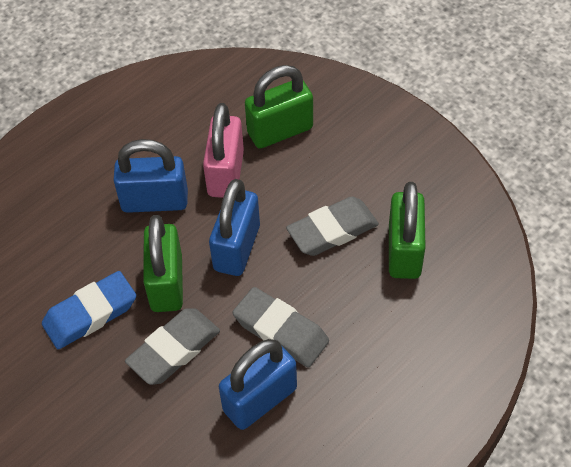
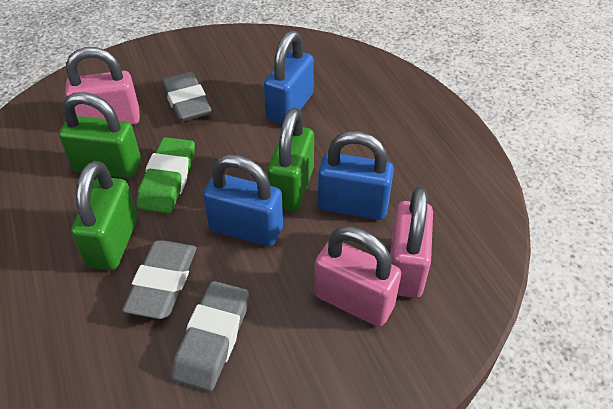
blue eraser: 1 -> 0
green eraser: 0 -> 1
pink padlock: 1 -> 3

